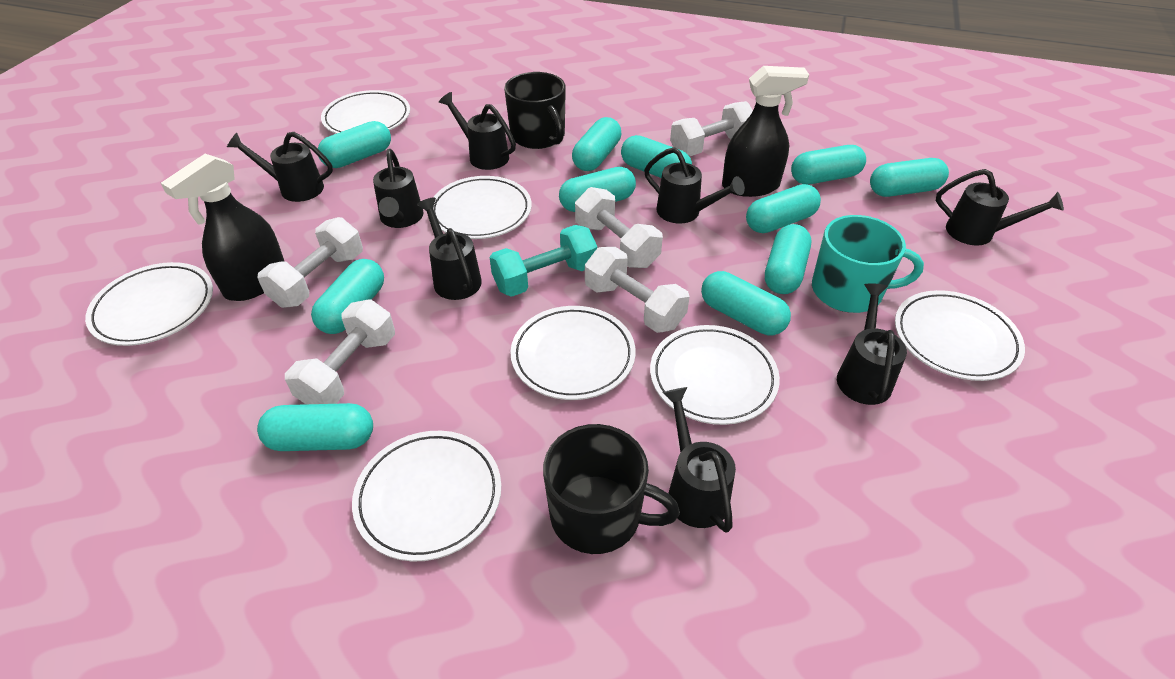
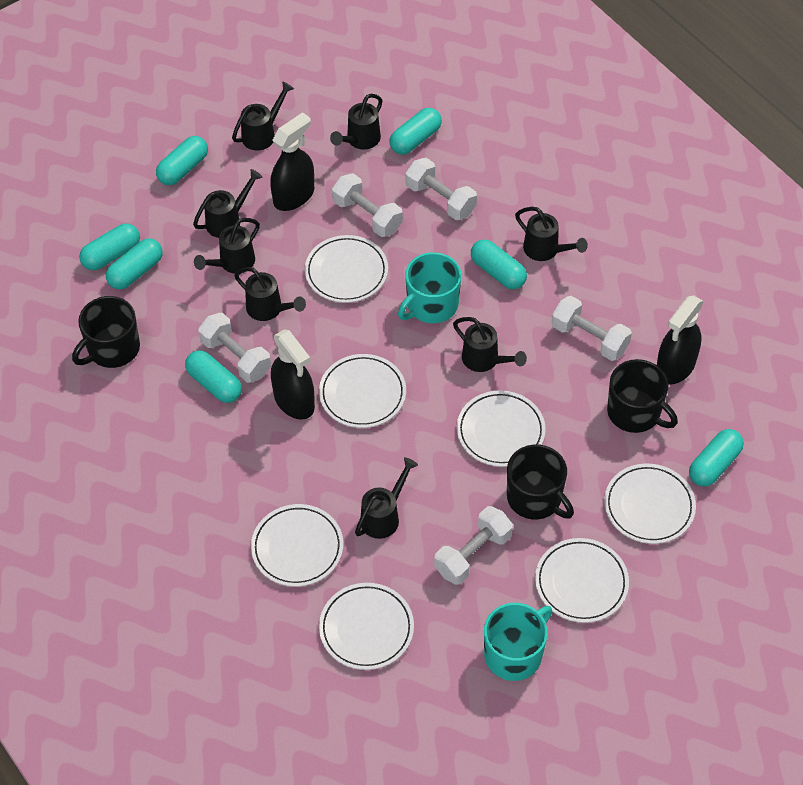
black mug: 2 -> 3
black spray bottle: 2 -> 3
turquoise capsule: 11 -> 7
turquoise dumbbell: 1 -> 0
turquoise mug: 1 -> 2

